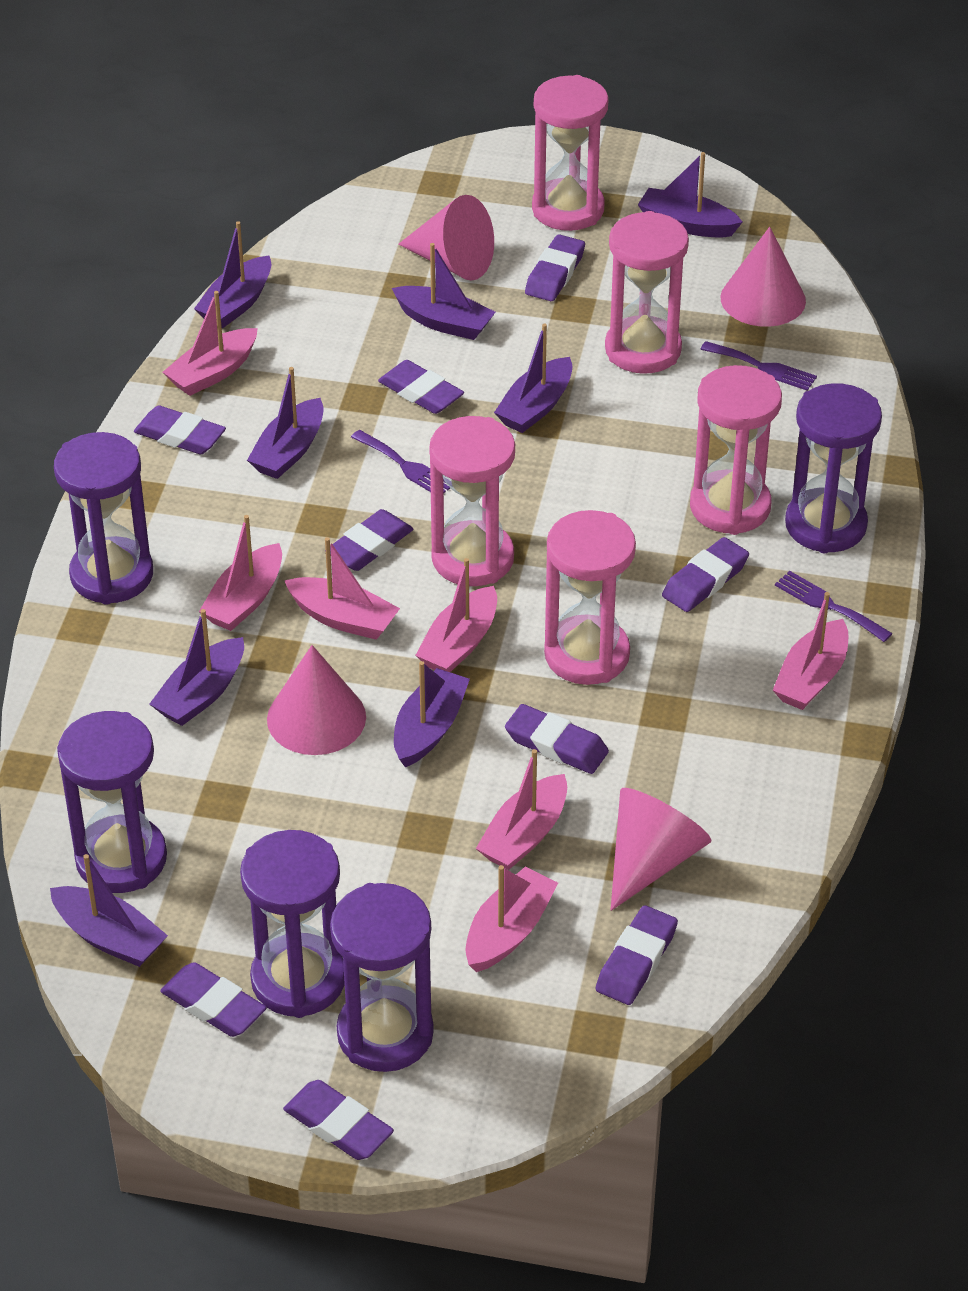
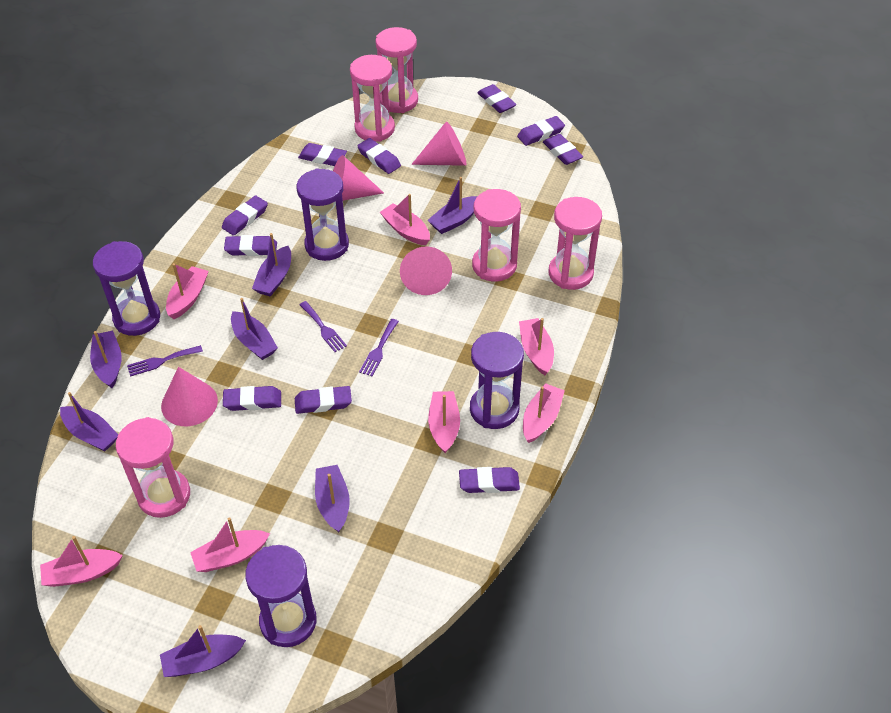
purple boat: 8 -> 7
purple eraser: 9 -> 10
purple hourglass: 5 -> 4

